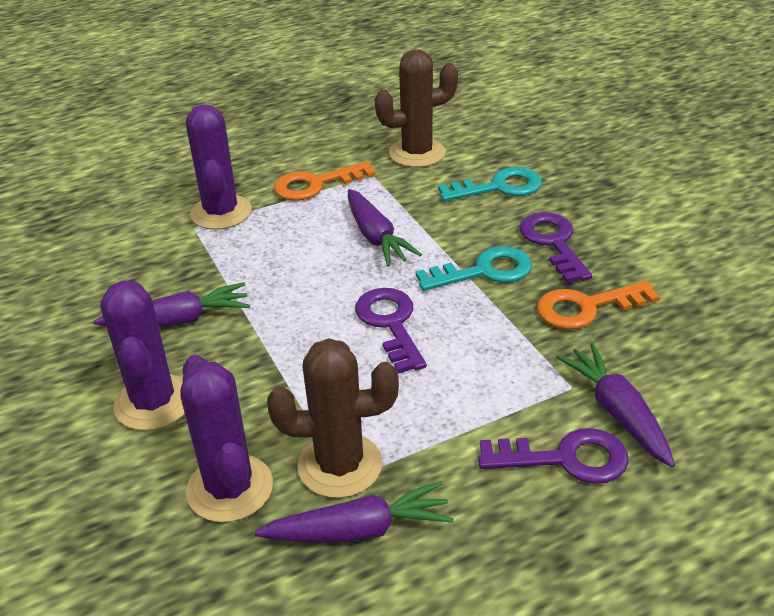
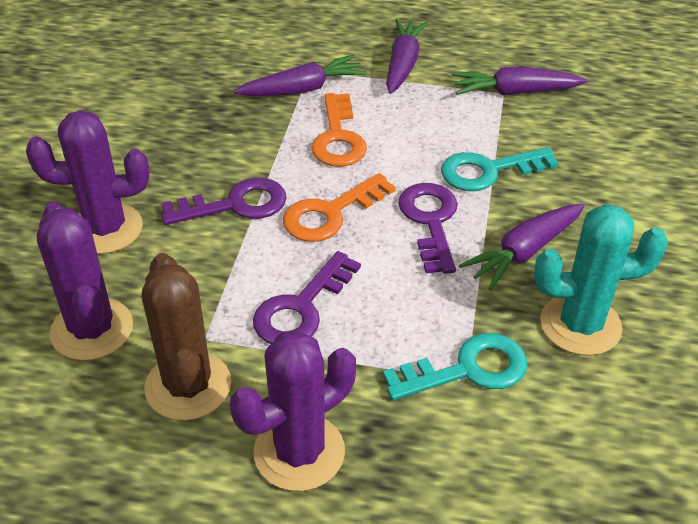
brown cactus: 2 -> 1
turquoise cactus: 0 -> 1

